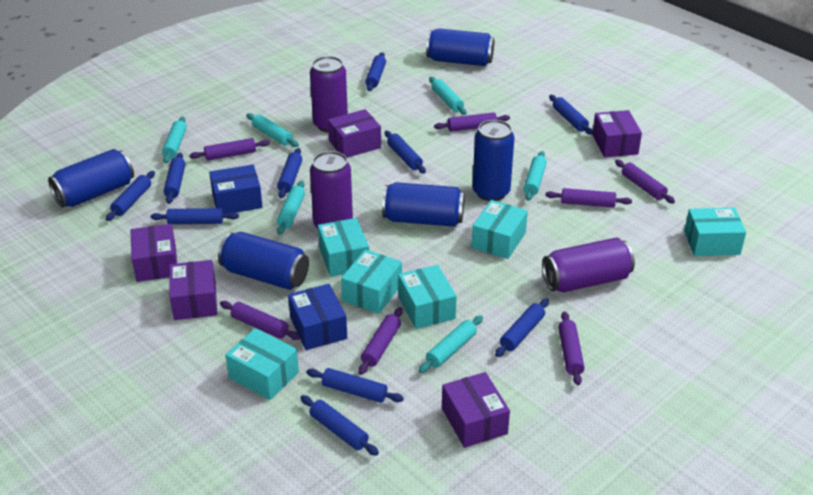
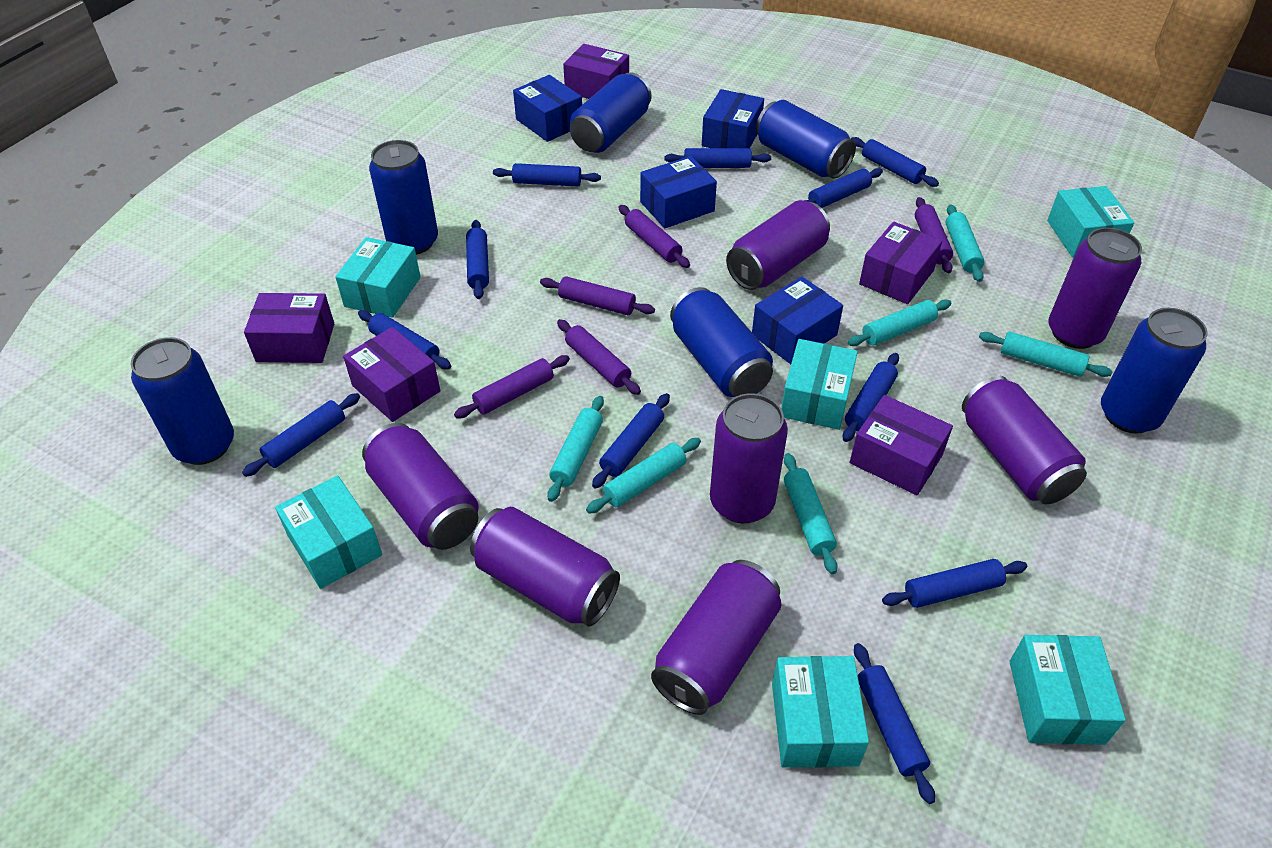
blue box: 2 -> 4
blue can: 5 -> 6
blue rolling pin: 10 -> 11
purple can: 3 -> 7
purple rolling pin: 7 -> 5

